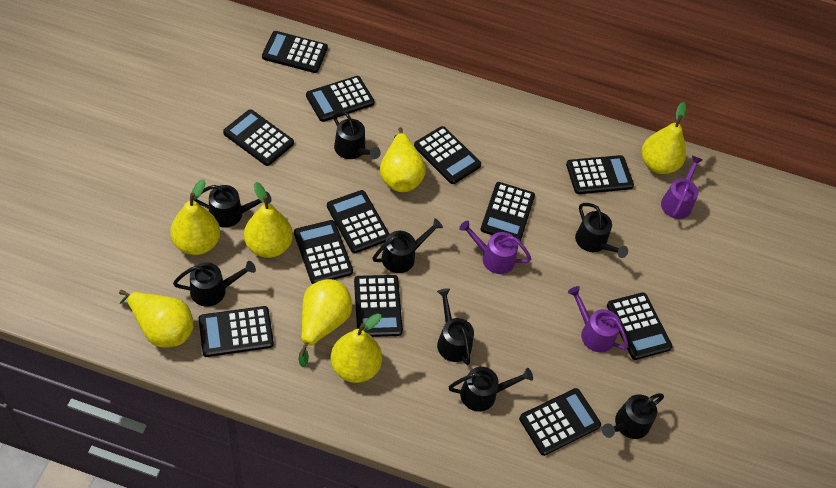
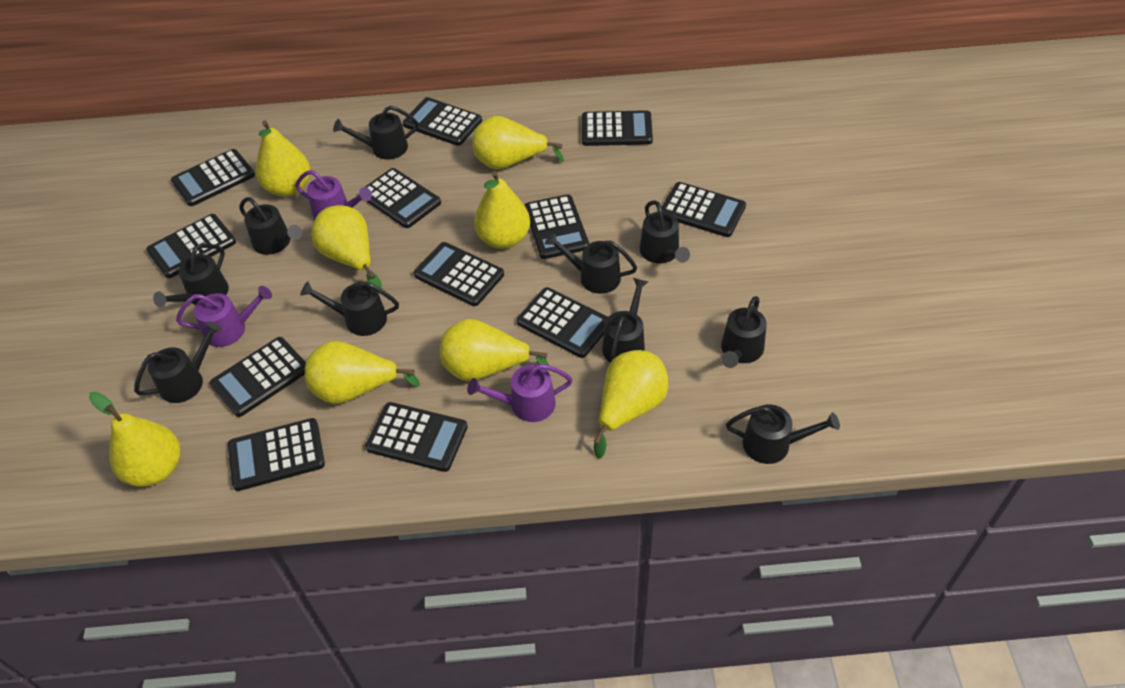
black watering can: 8 -> 10
yellow pear: 7 -> 8

